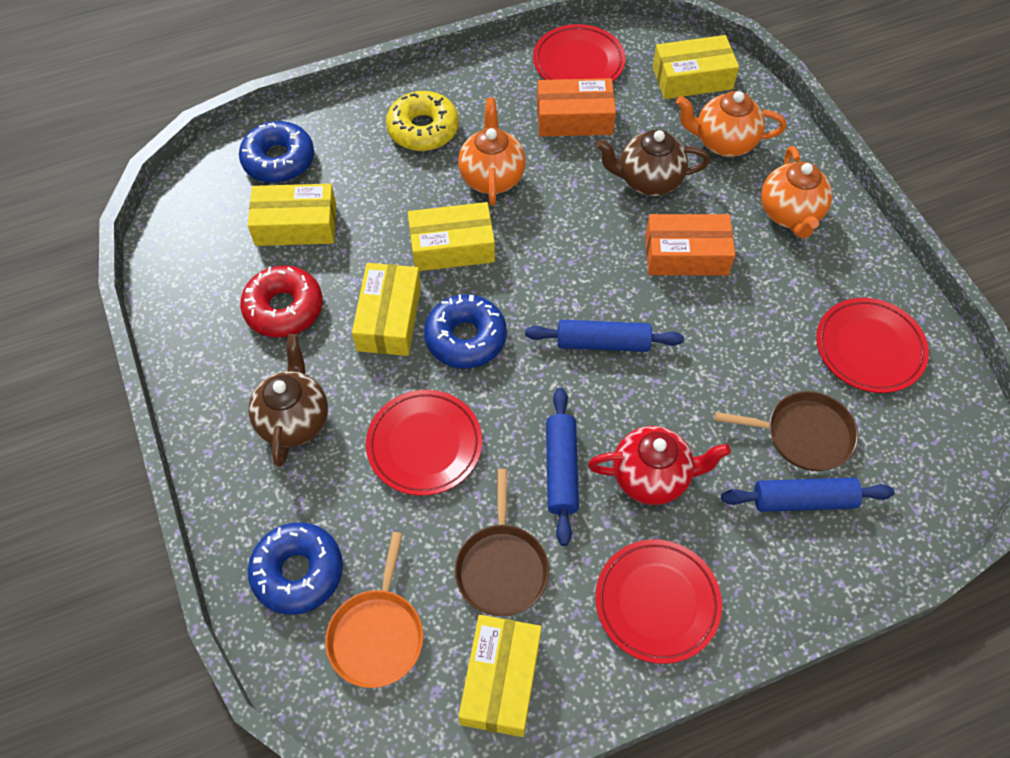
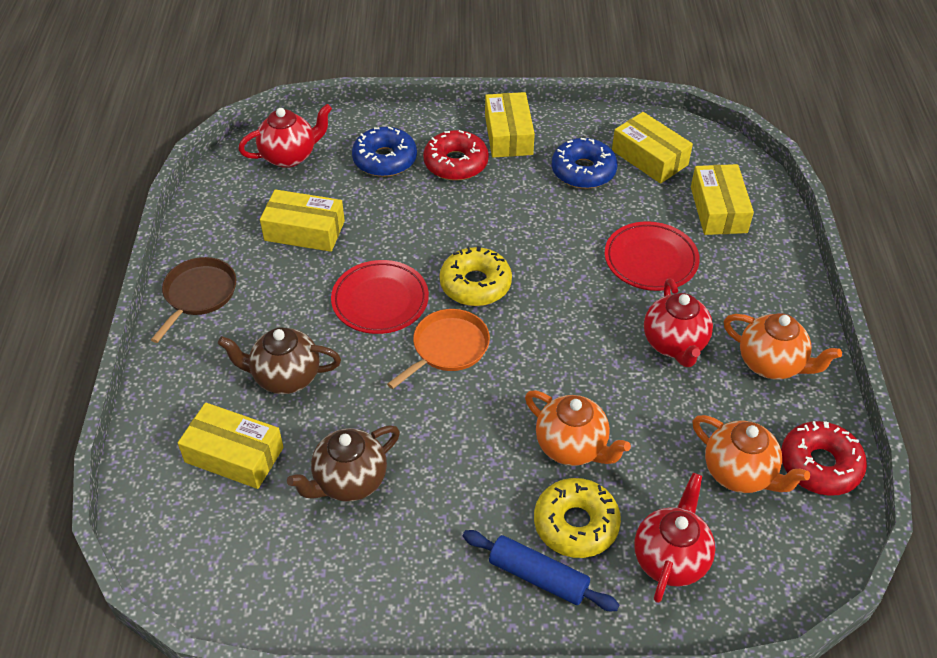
blue donut: 3 -> 2
blue rolling pin: 3 -> 1
brown pan: 2 -> 1
orange box: 2 -> 0
red donut: 1 -> 2
red plate: 4 -> 2
red teapot: 1 -> 3
yellow donut: 1 -> 2

